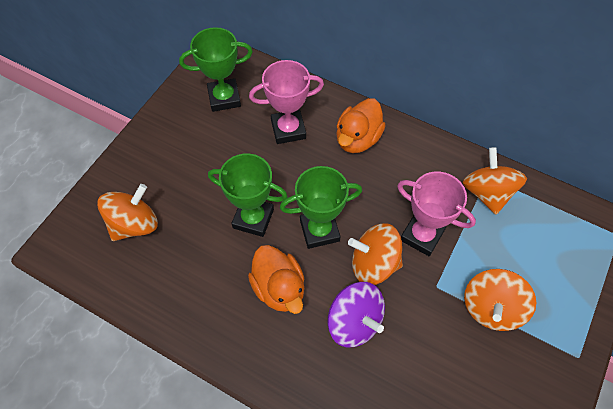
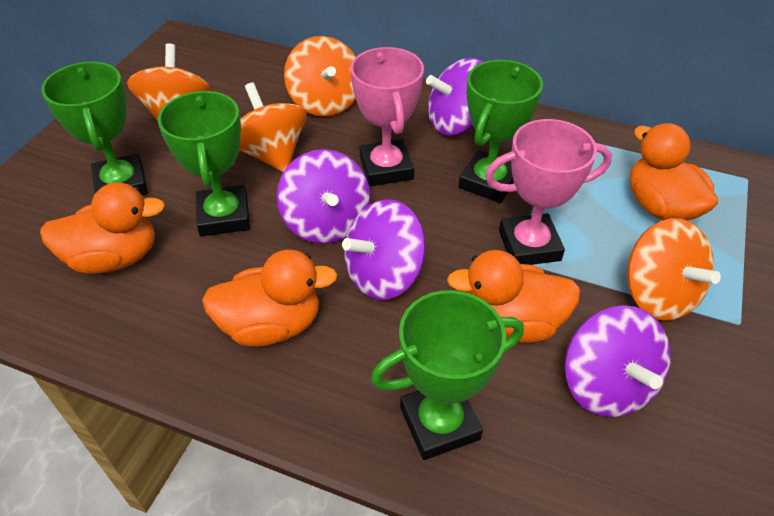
green trophy: 3 -> 4
orange duck: 2 -> 4
purple spinning top: 1 -> 4

